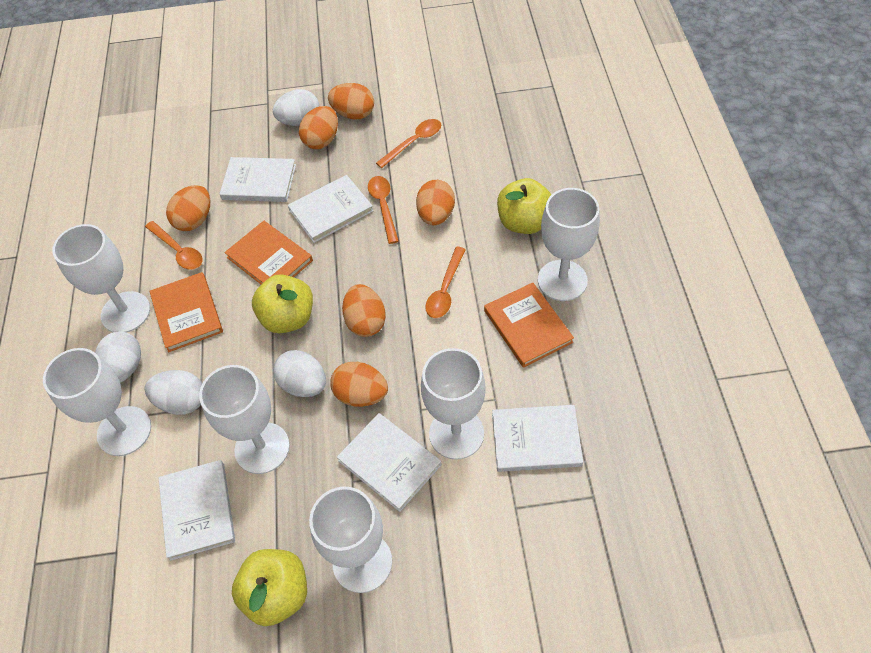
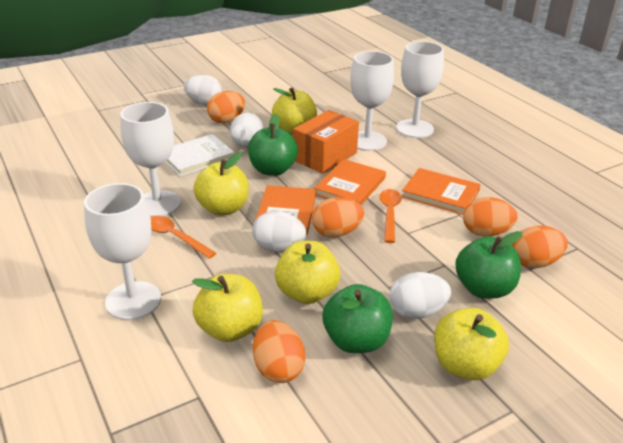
green apple: 0 -> 3
orange box: 0 -> 1
orange egg: 6 -> 5
orange spoon: 4 -> 2
white book: 5 -> 1
white goblet: 6 -> 4
yellow apple: 3 -> 5

